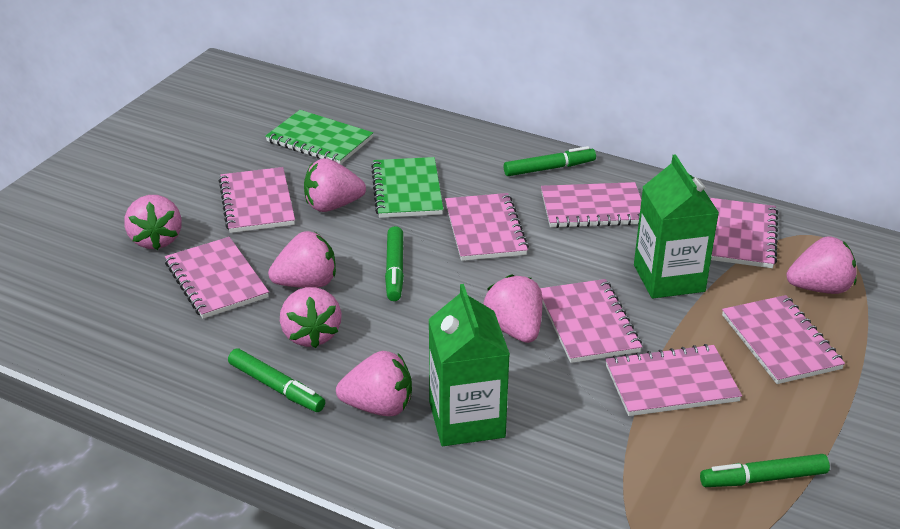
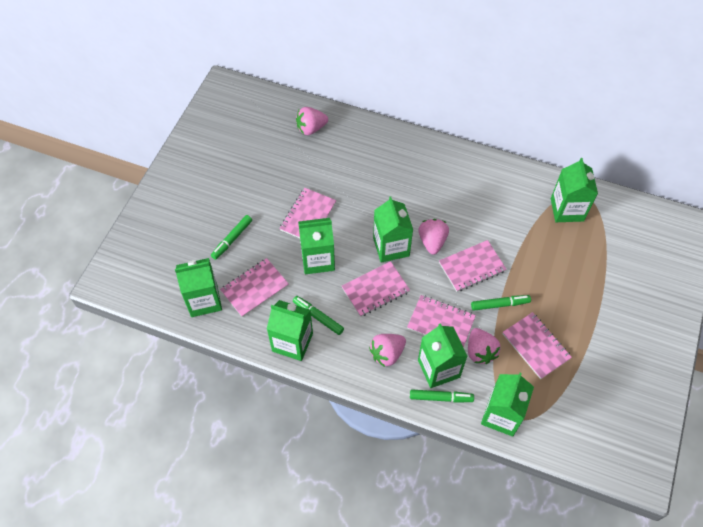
green carton: 2 -> 7
green notebook: 2 -> 0
pink notebook: 8 -> 6
pink strawberry: 7 -> 4

